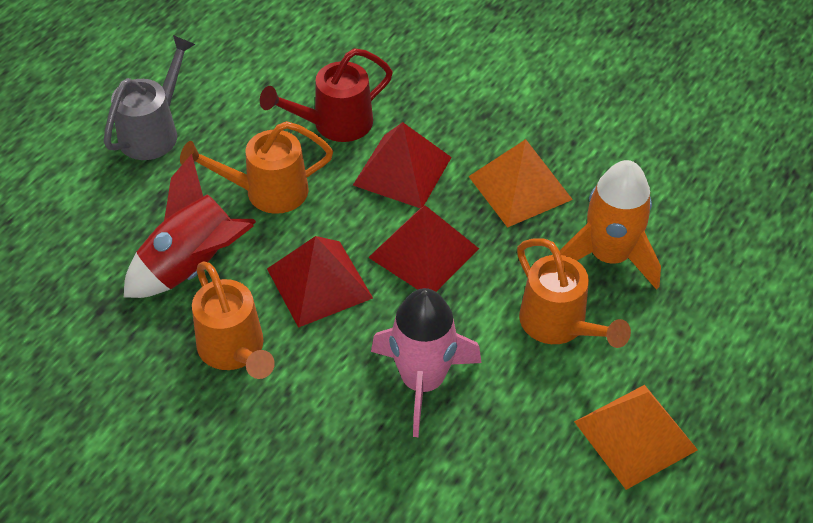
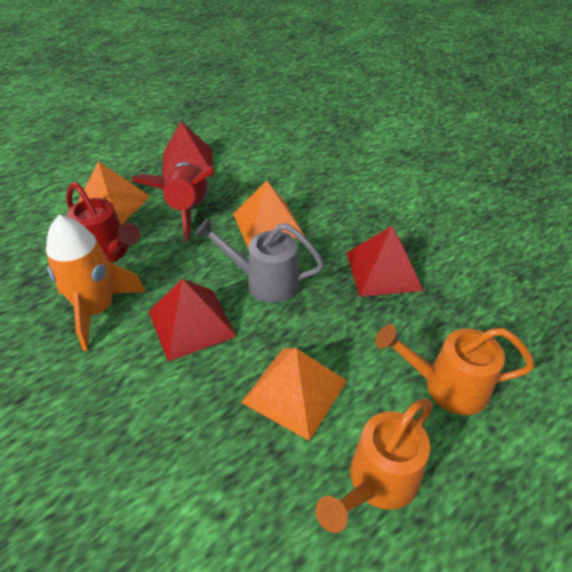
orange pyramid: 2 -> 3
orange watering can: 3 -> 2
pink rocket: 1 -> 0

